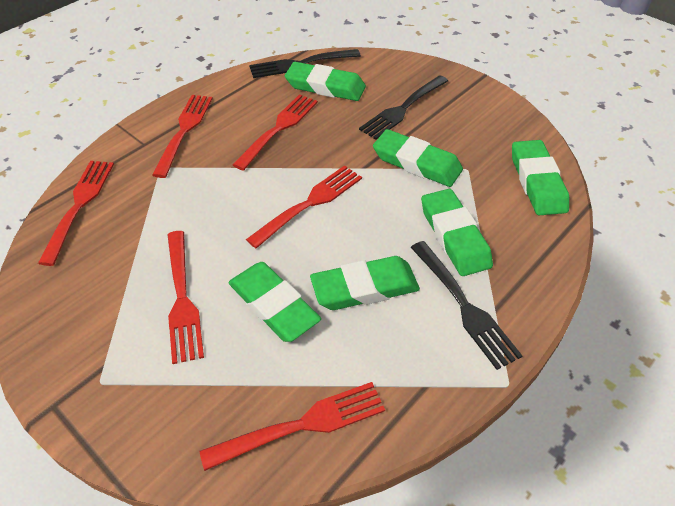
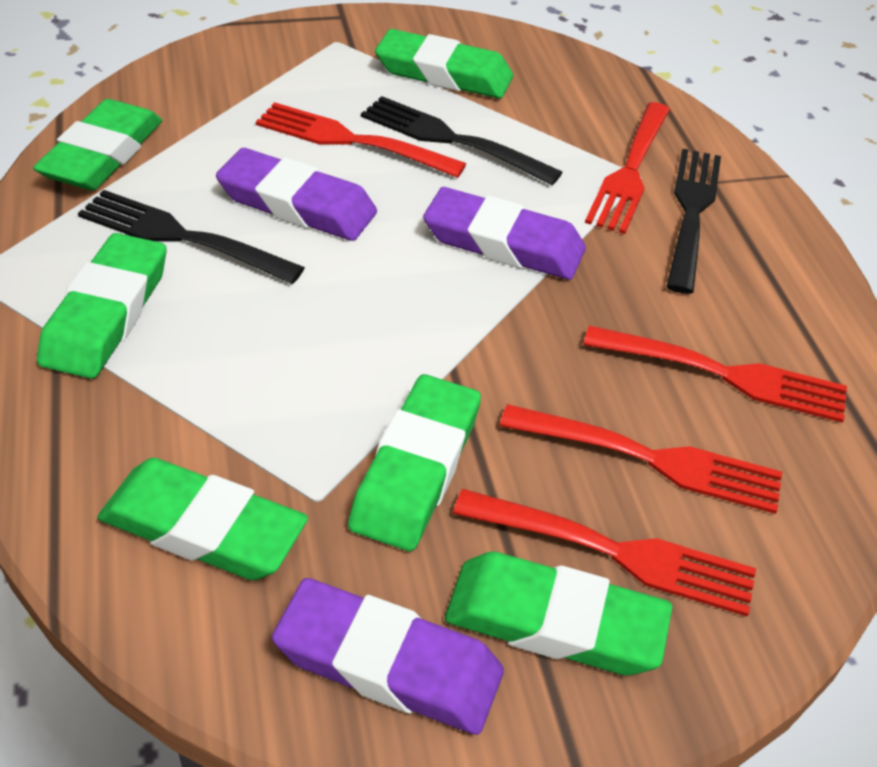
purple eraser: 0 -> 3
red fork: 6 -> 5

